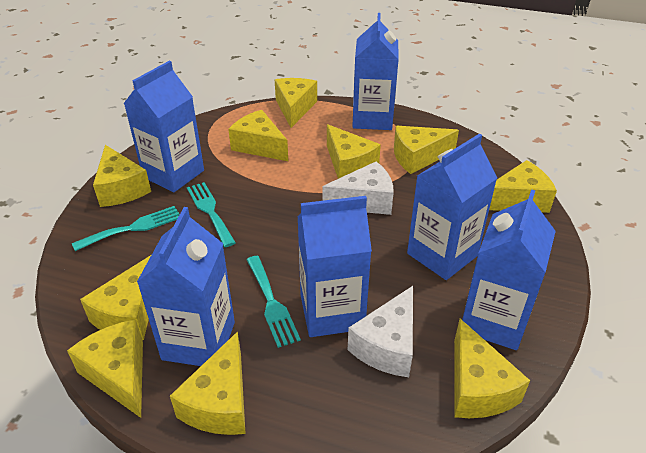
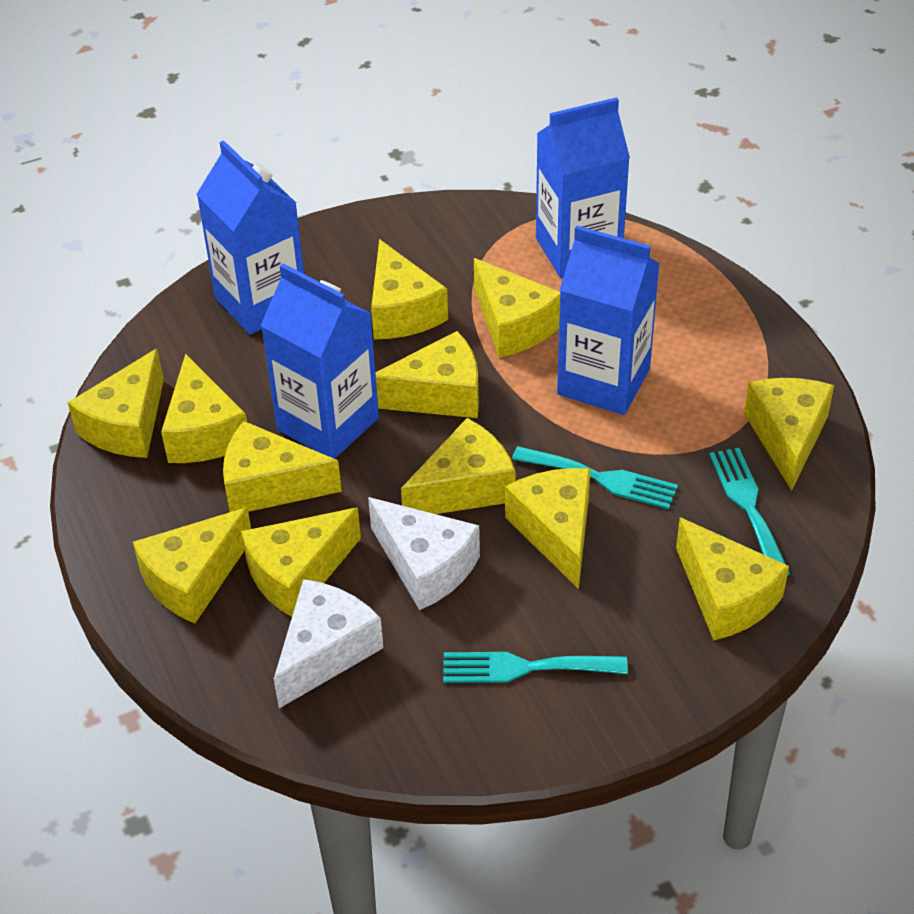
blue carton: 6 -> 4
yellow cheese: 10 -> 12

